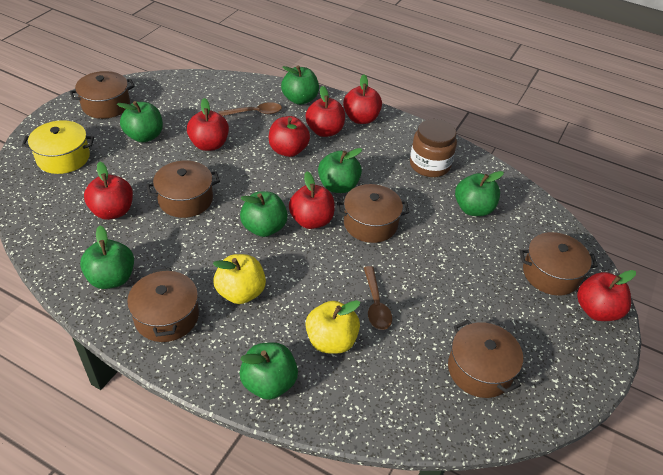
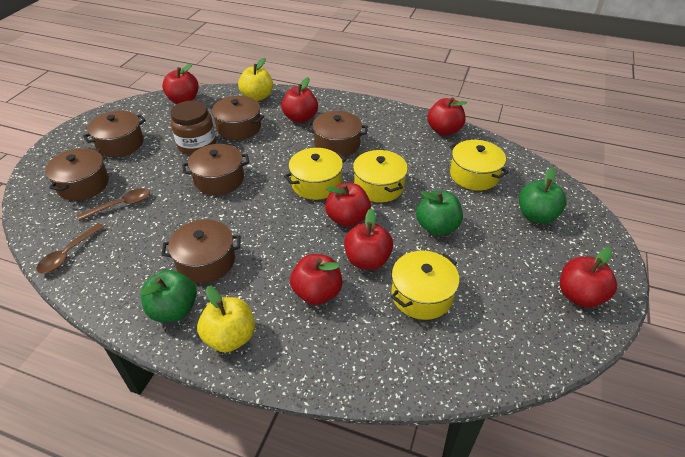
green apple: 7 -> 3
yellow pot: 1 -> 4

